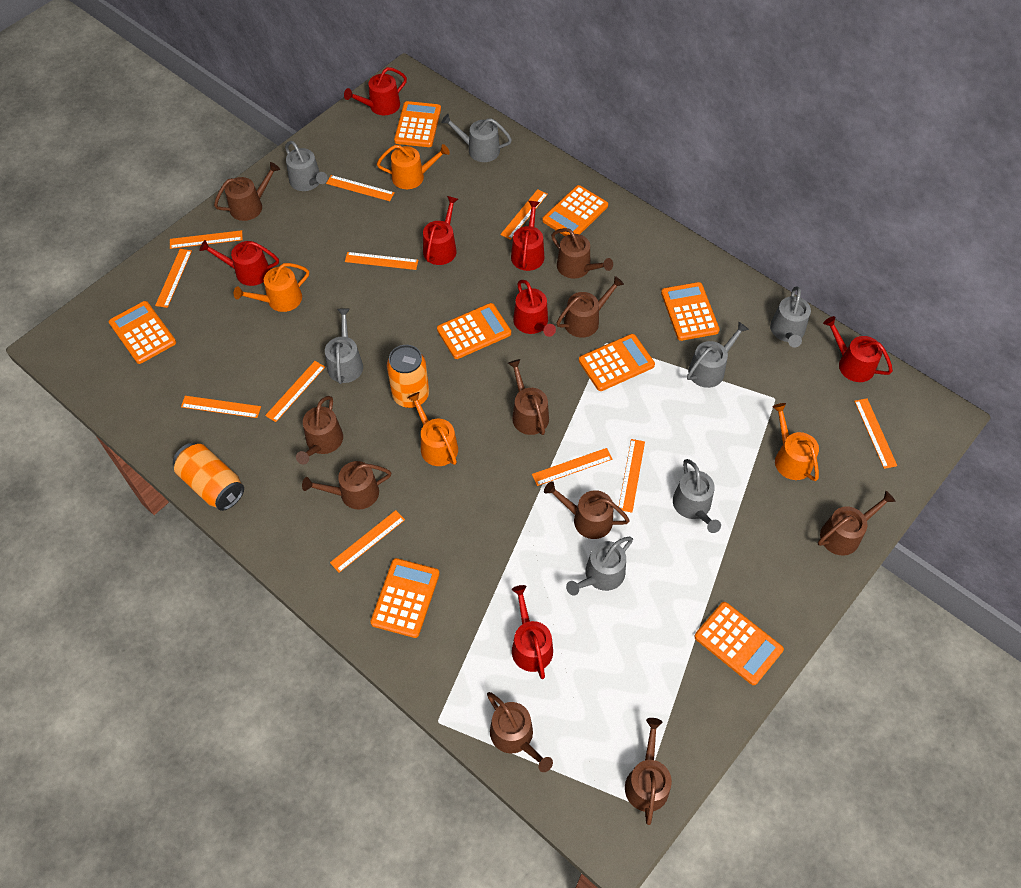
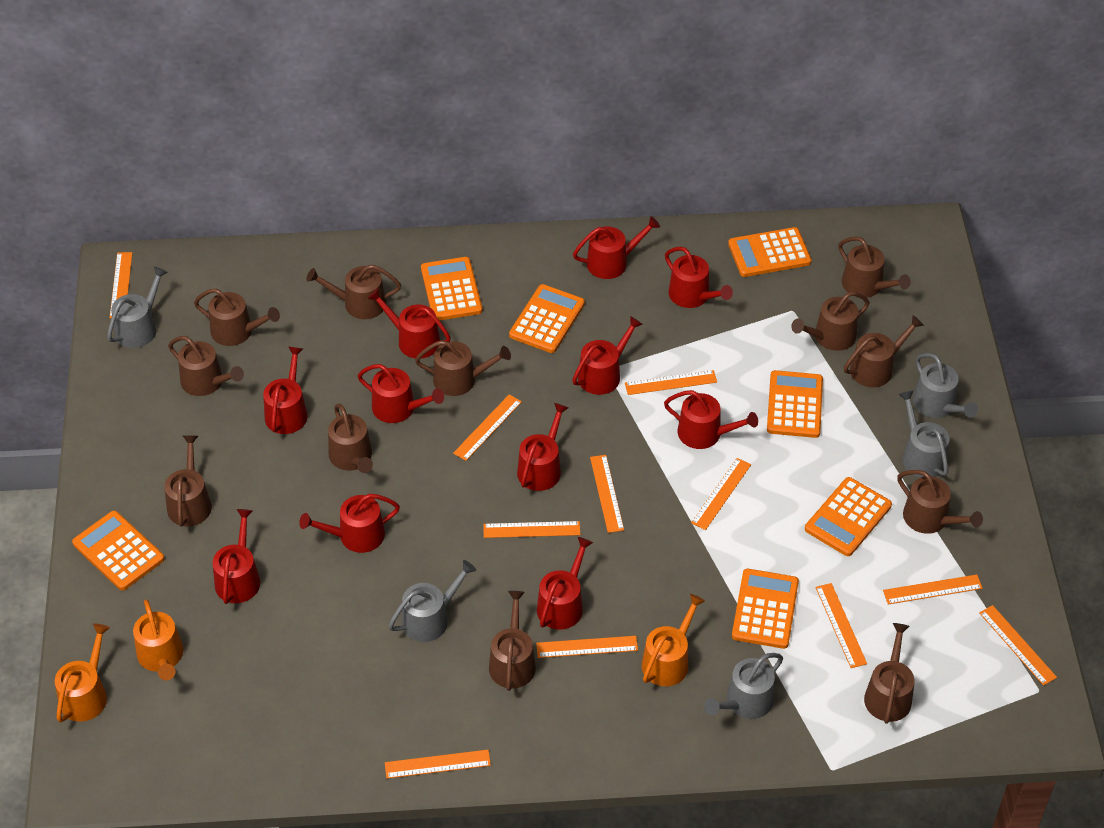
brown watering can: 10 -> 12
grey watering can: 7 -> 5
orange calculator: 8 -> 7
orange can: 2 -> 0
orange watering can: 4 -> 3
red watering can: 7 -> 11

